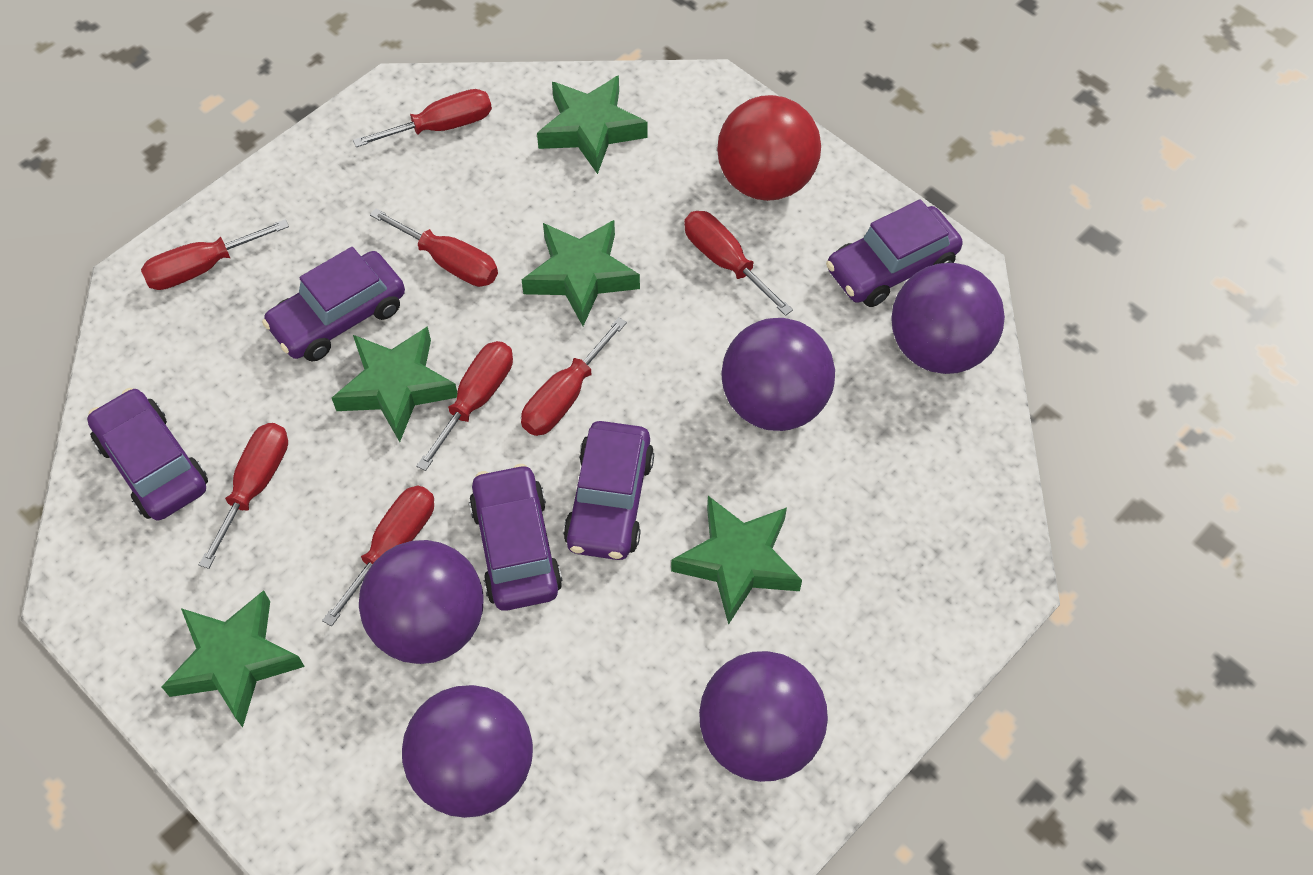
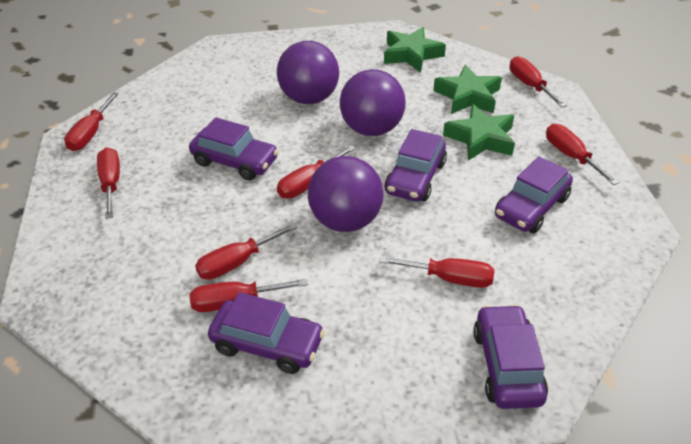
green star: 5 -> 3
purple ball: 5 -> 3
red ball: 1 -> 0

